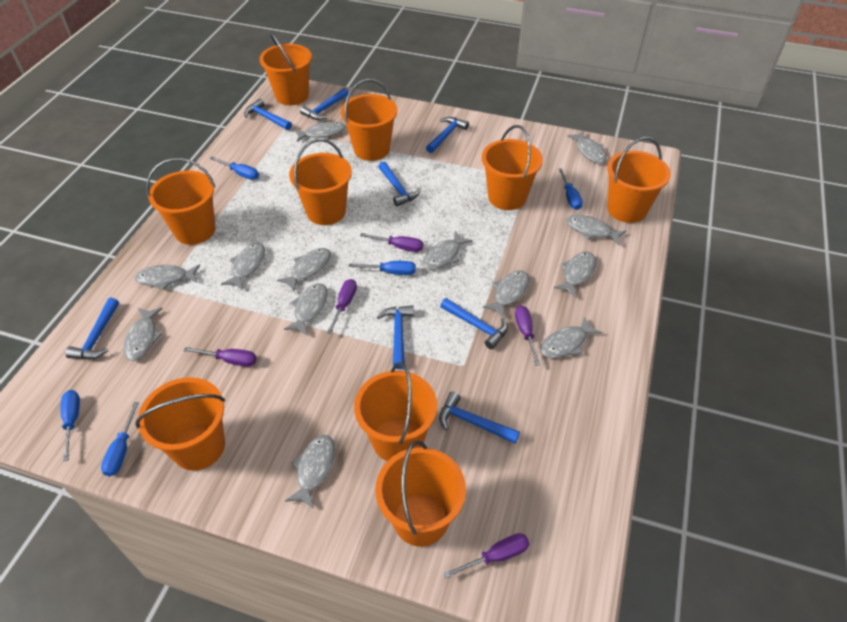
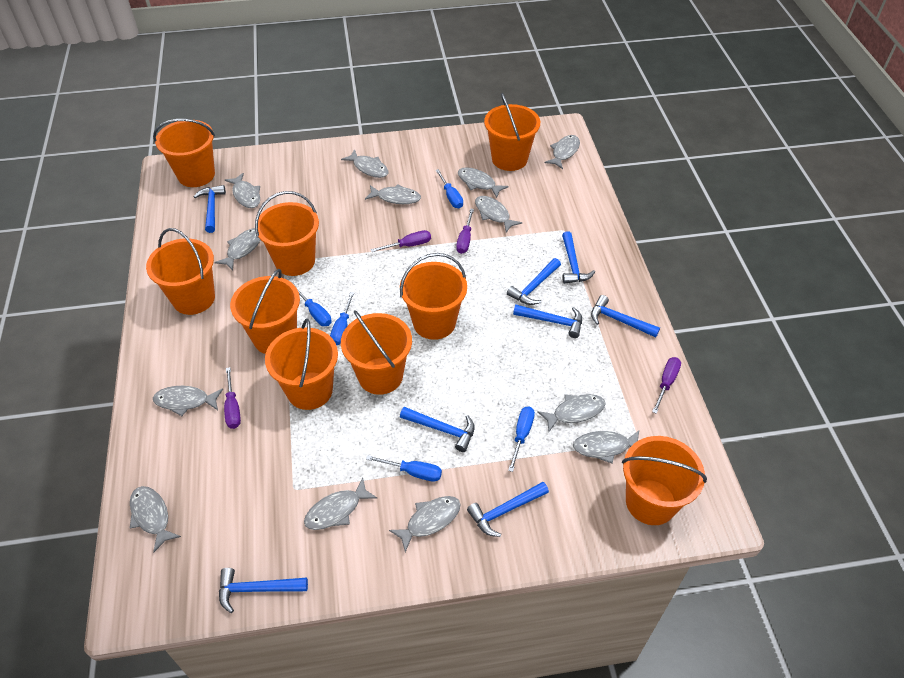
purple screwdriver: 5 -> 4

